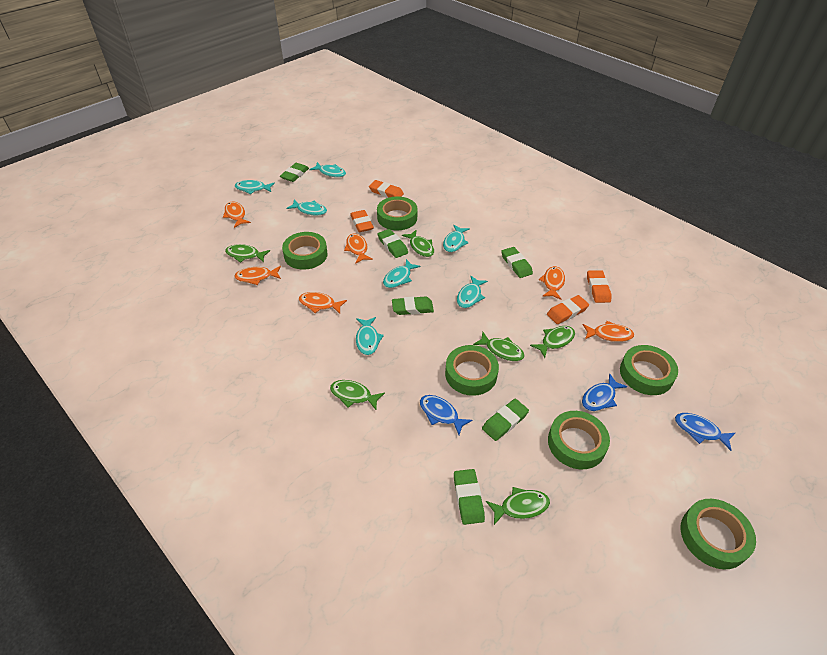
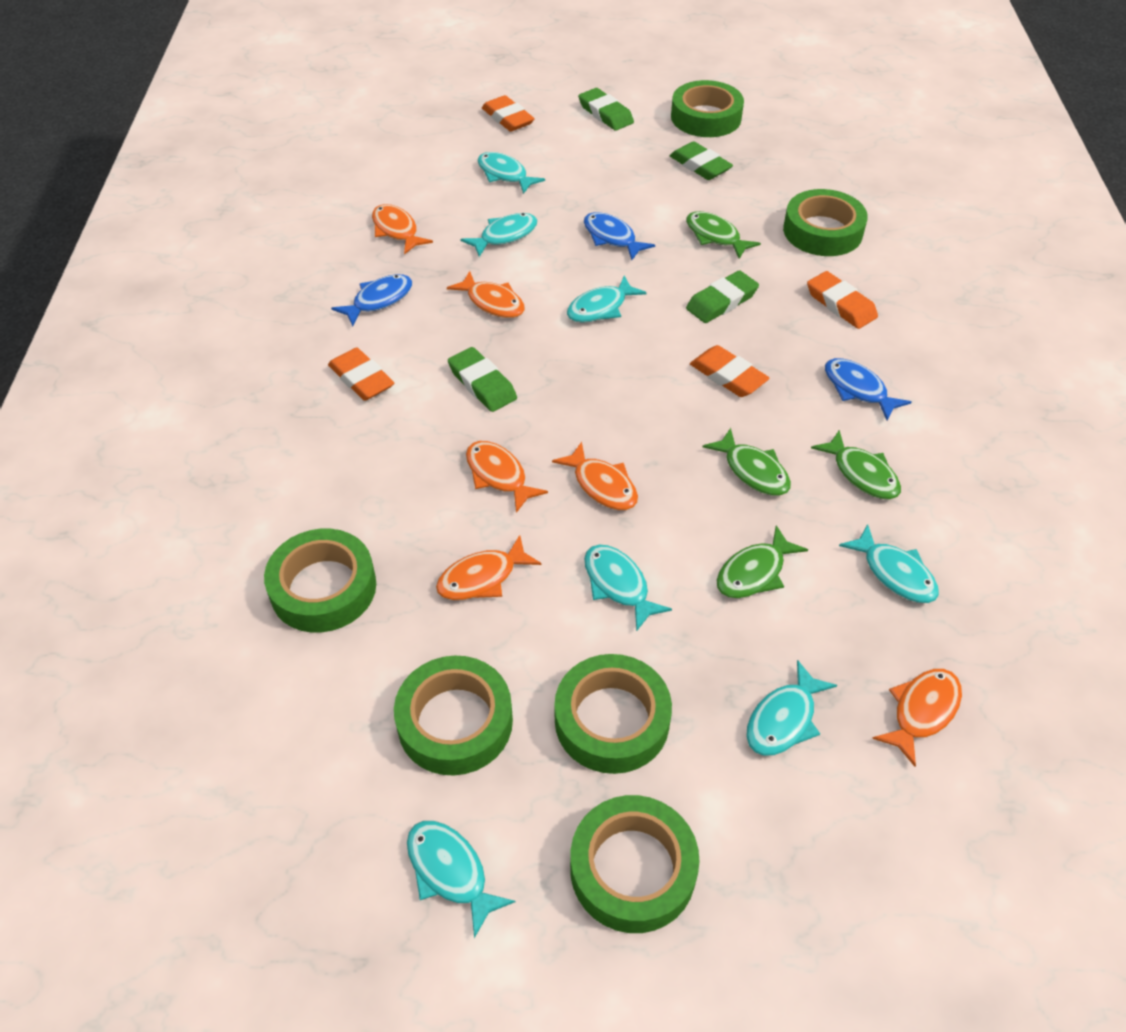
green eraser: 6 -> 4
green fish: 6 -> 4

